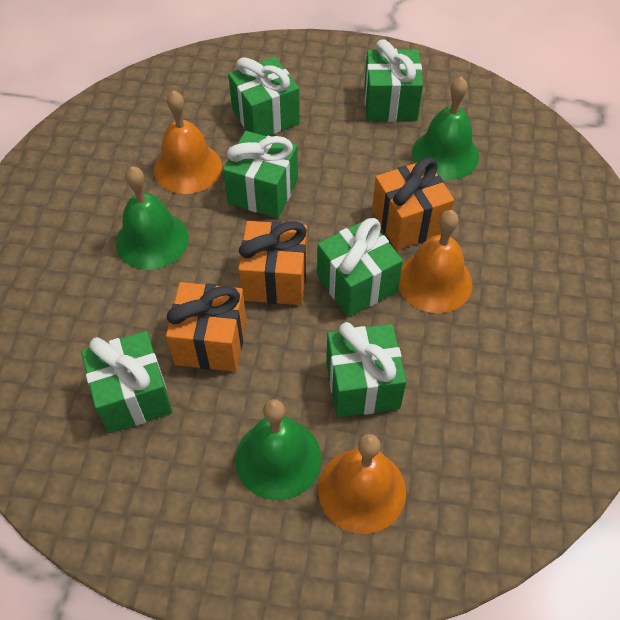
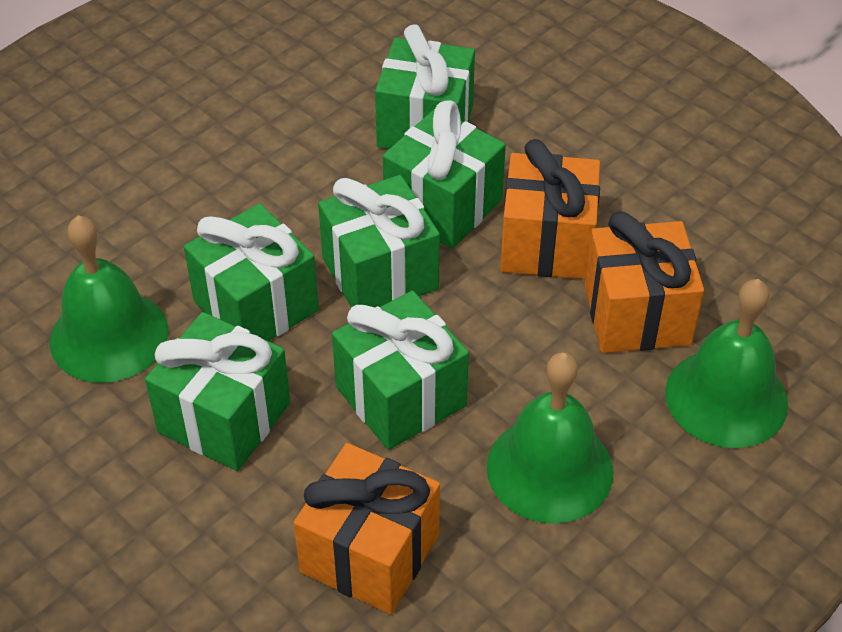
orange bell: 3 -> 0

